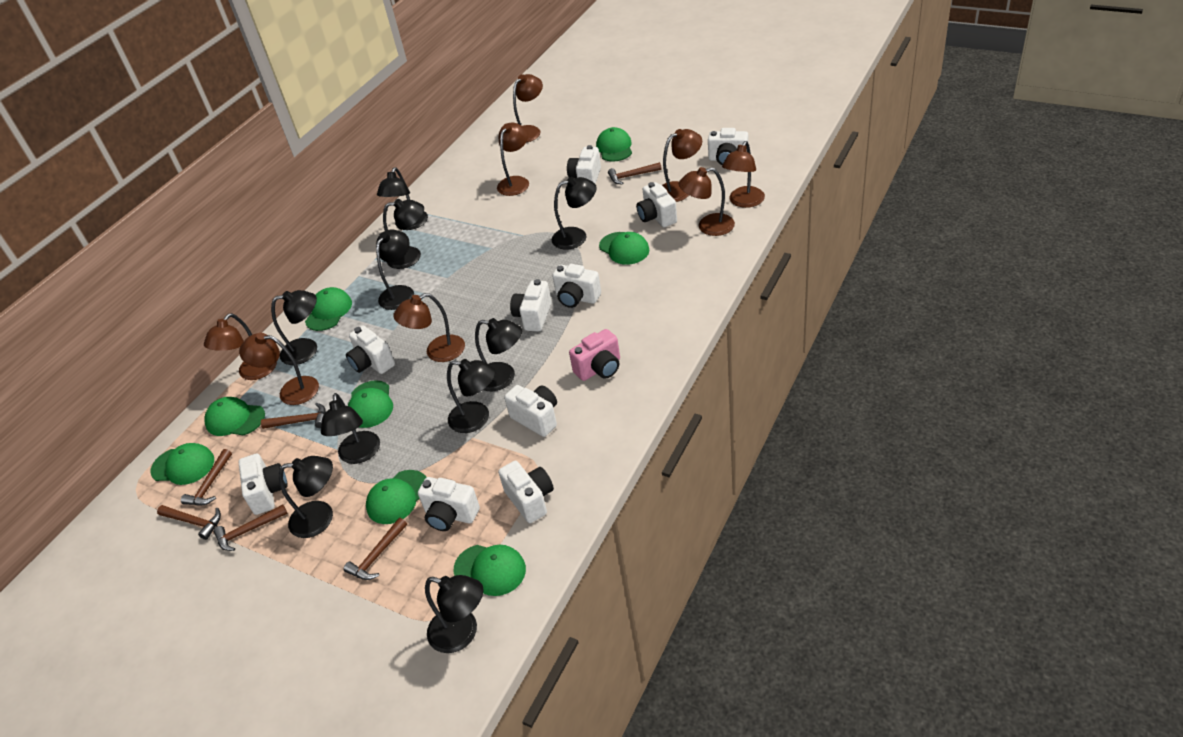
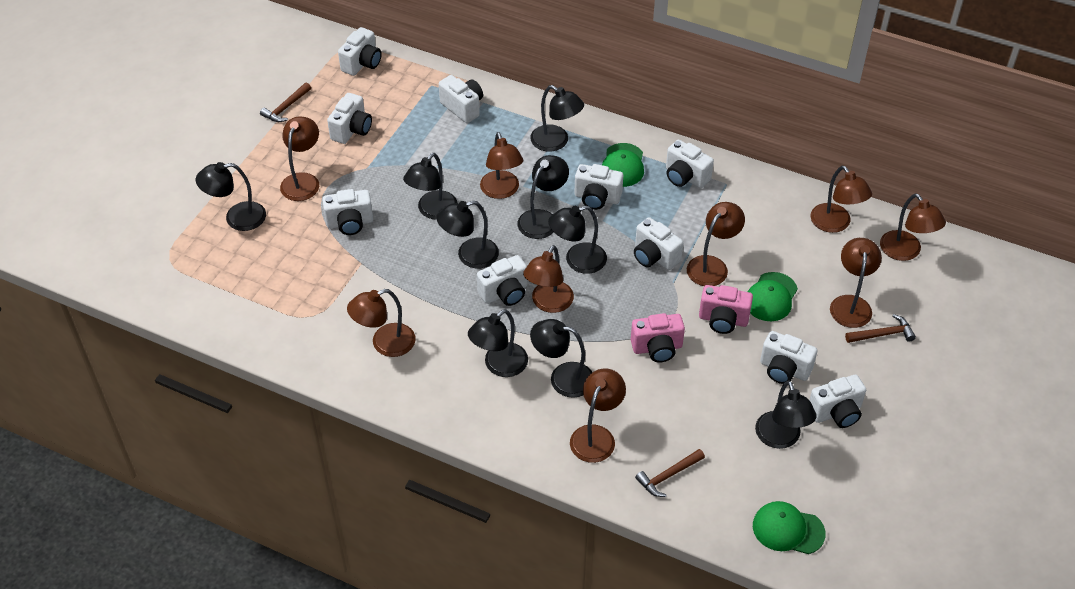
black lamp: 10 -> 9
brown hammer: 6 -> 3
brown lamp: 8 -> 9
green cap: 8 -> 3
pink camera: 1 -> 2

